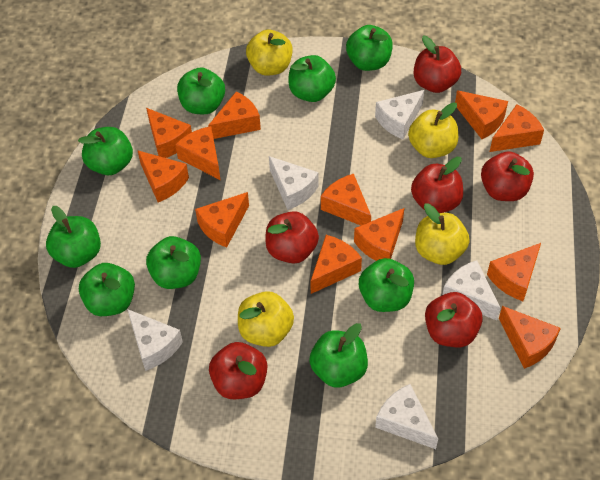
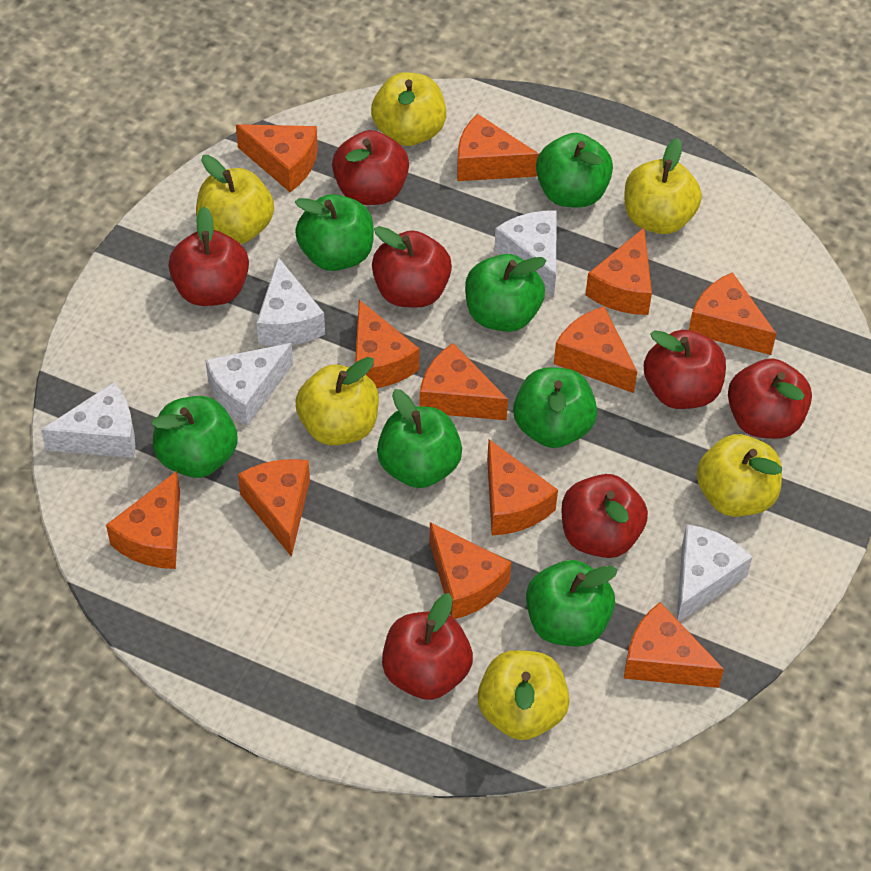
green apple: 9 -> 7
red apple: 6 -> 7
yellow apple: 4 -> 6

